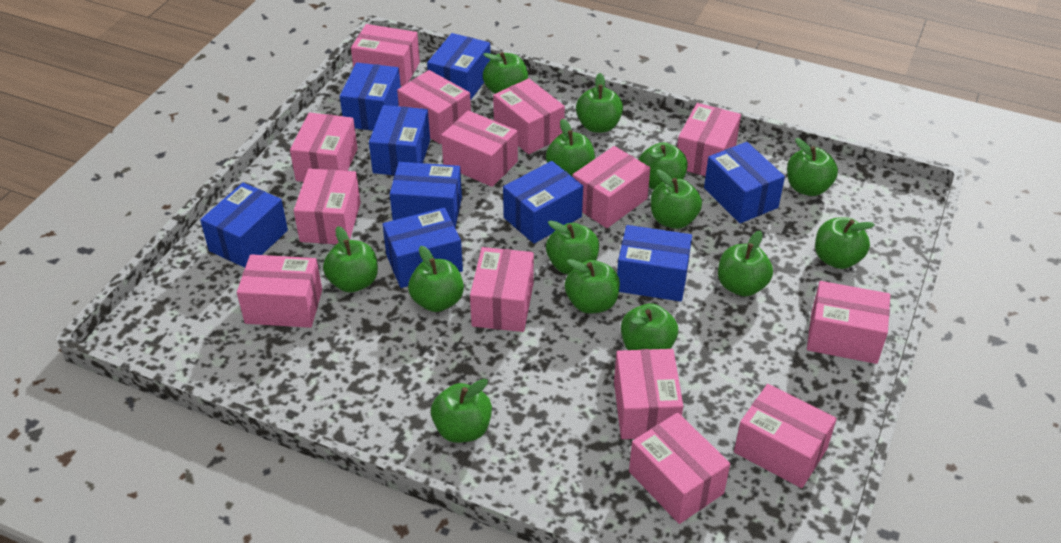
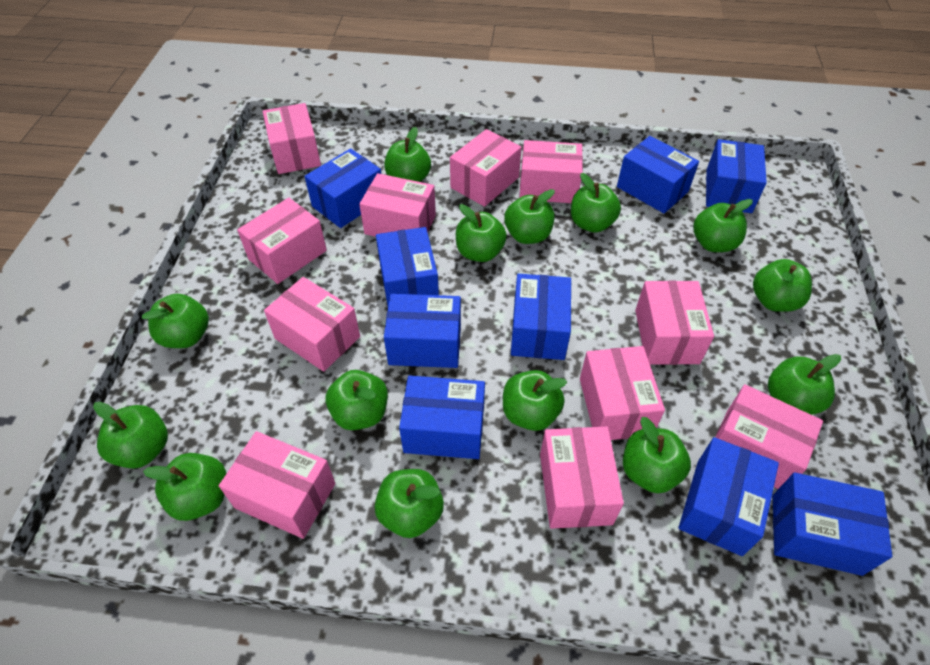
pink box: 14 -> 11

